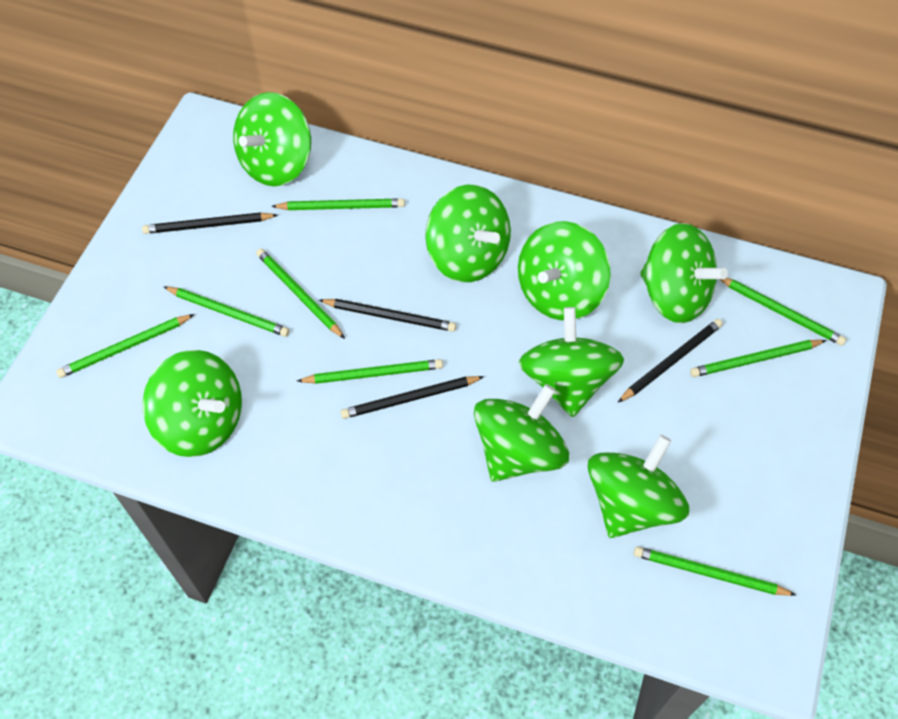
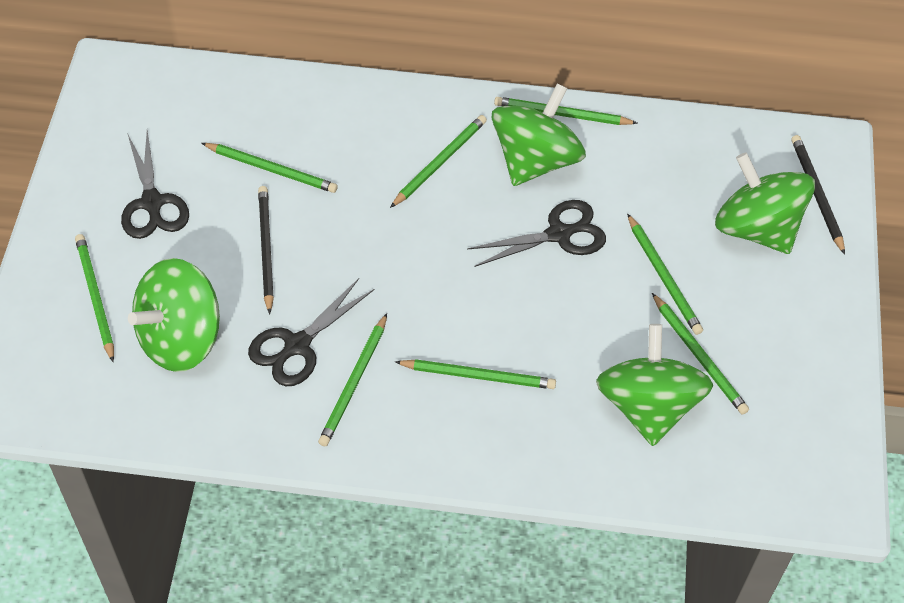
black pencil: 4 -> 2
black scissors: 0 -> 3
green spinning top: 8 -> 4

